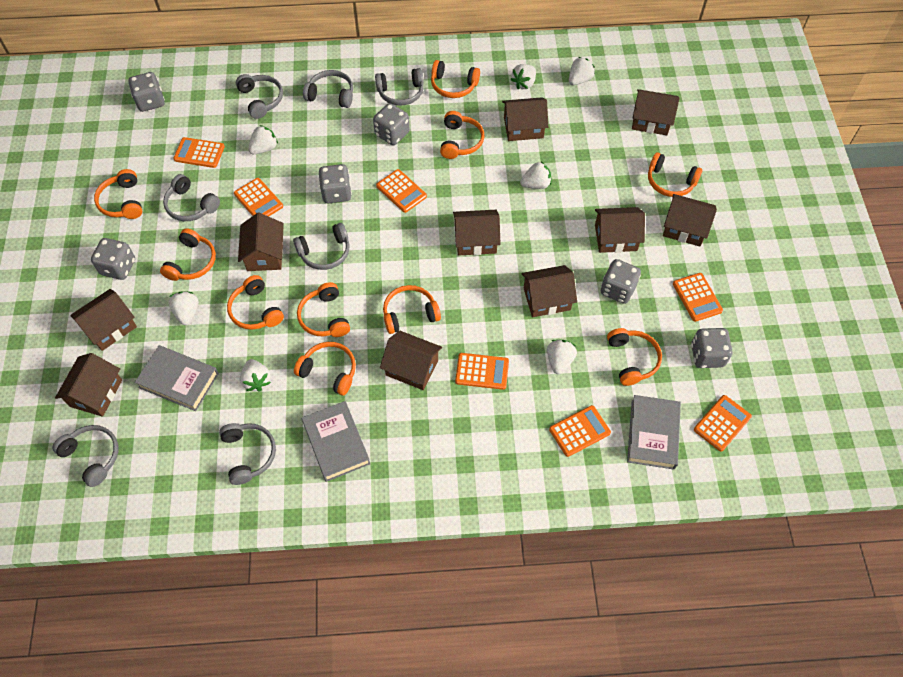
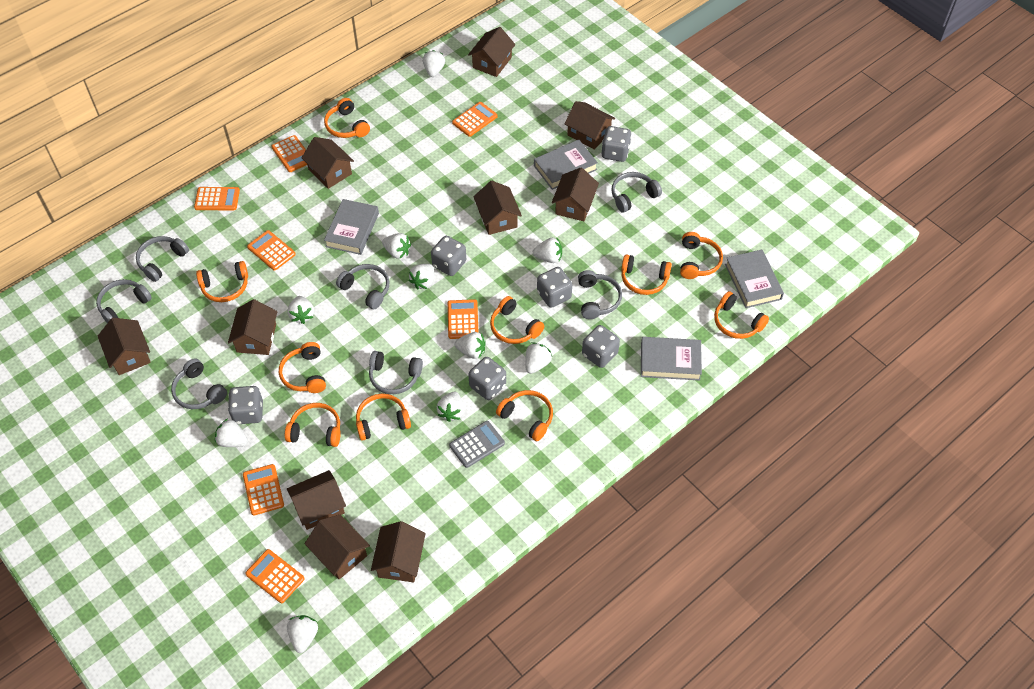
grey book: 3 -> 4
grey calculator: 0 -> 1
white strawberry: 7 -> 10

